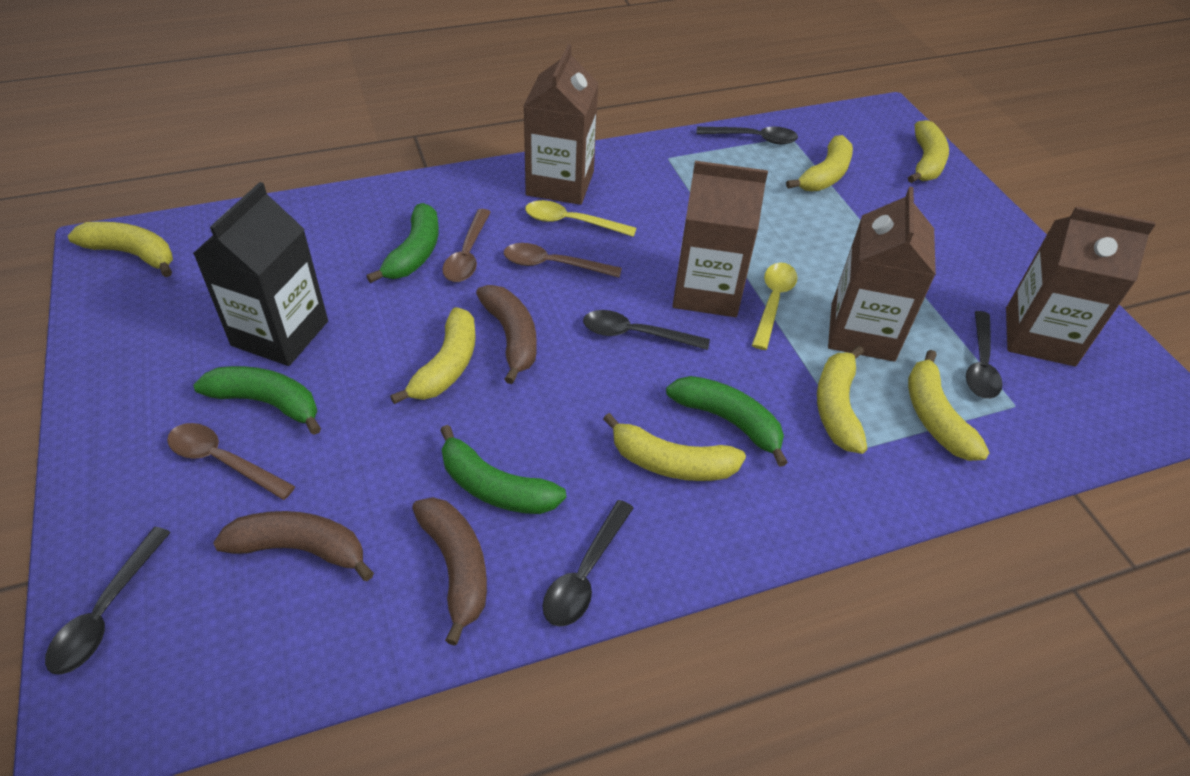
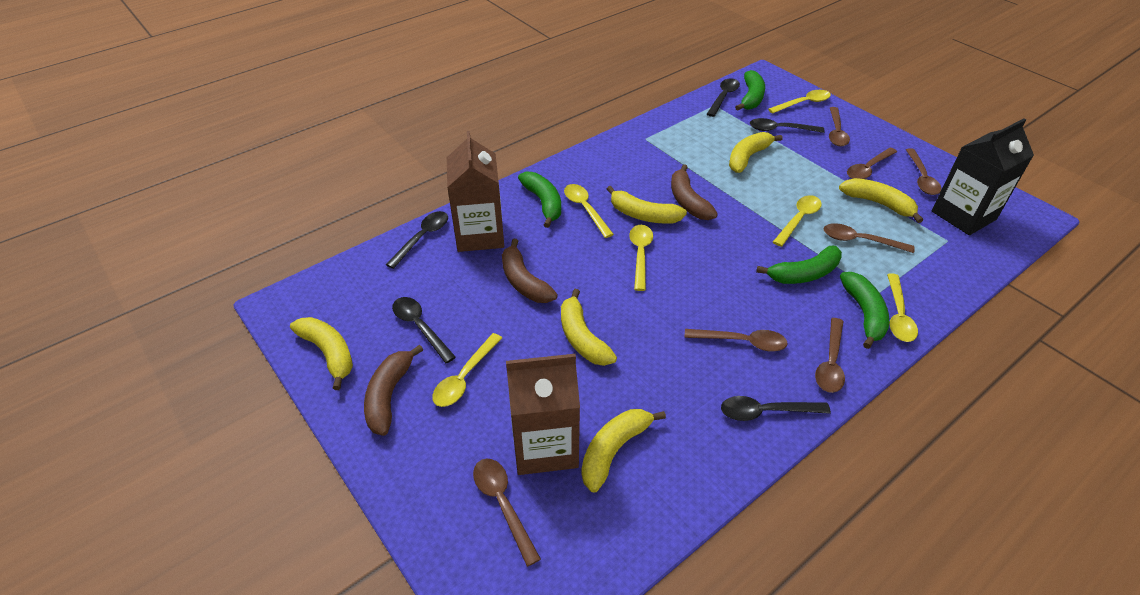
brown carton: 4 -> 2
brown spoon: 3 -> 7
yellow banana: 7 -> 6
yellow spoon: 2 -> 6

